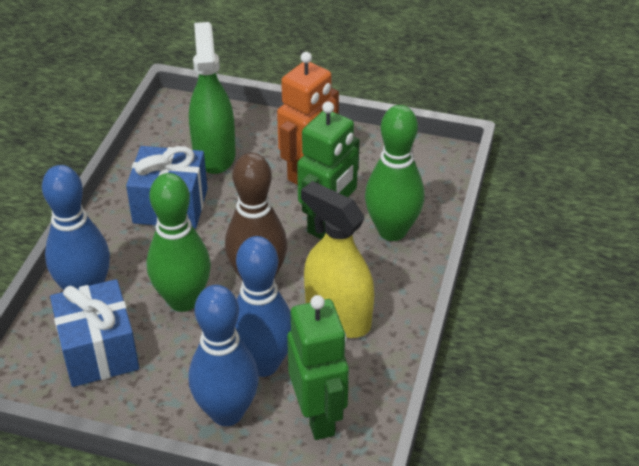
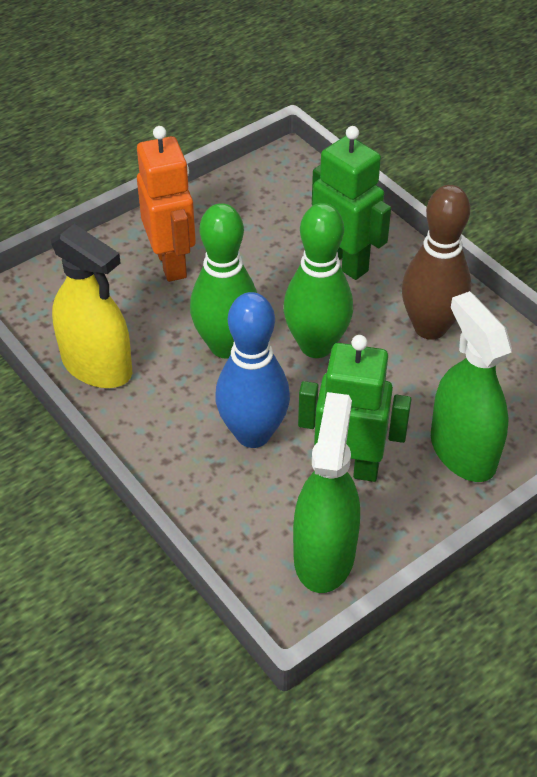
blue bowling pin: 3 -> 1
blue gift: 2 -> 0
green spray bottle: 1 -> 2

